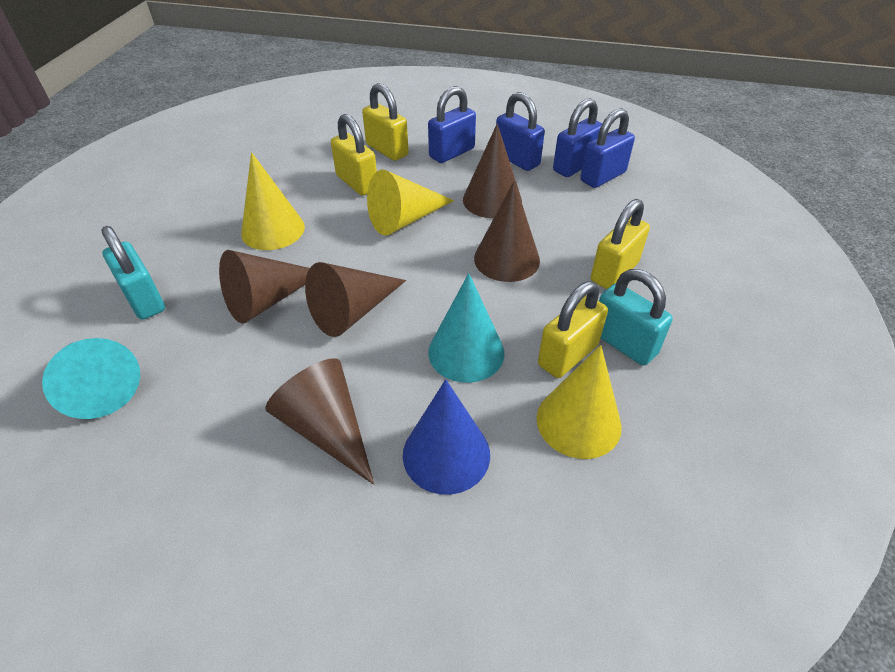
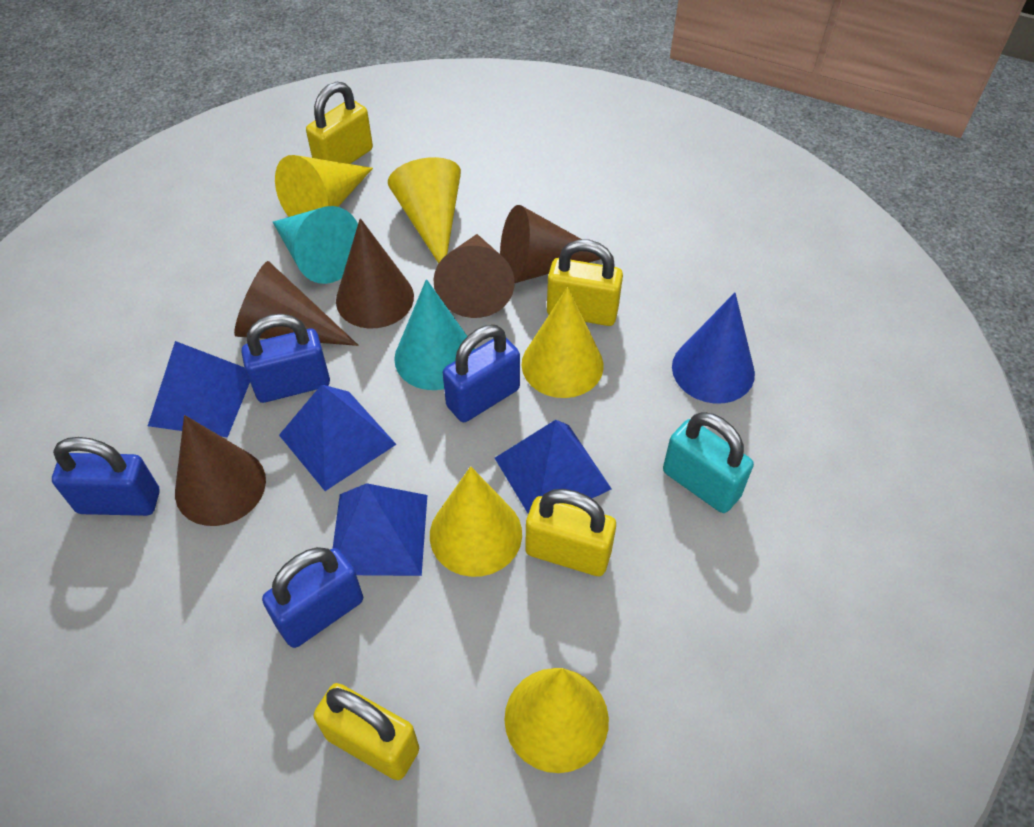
blue pyramid: 0 -> 4
turquoise padlock: 2 -> 1
yellow cone: 3 -> 5

